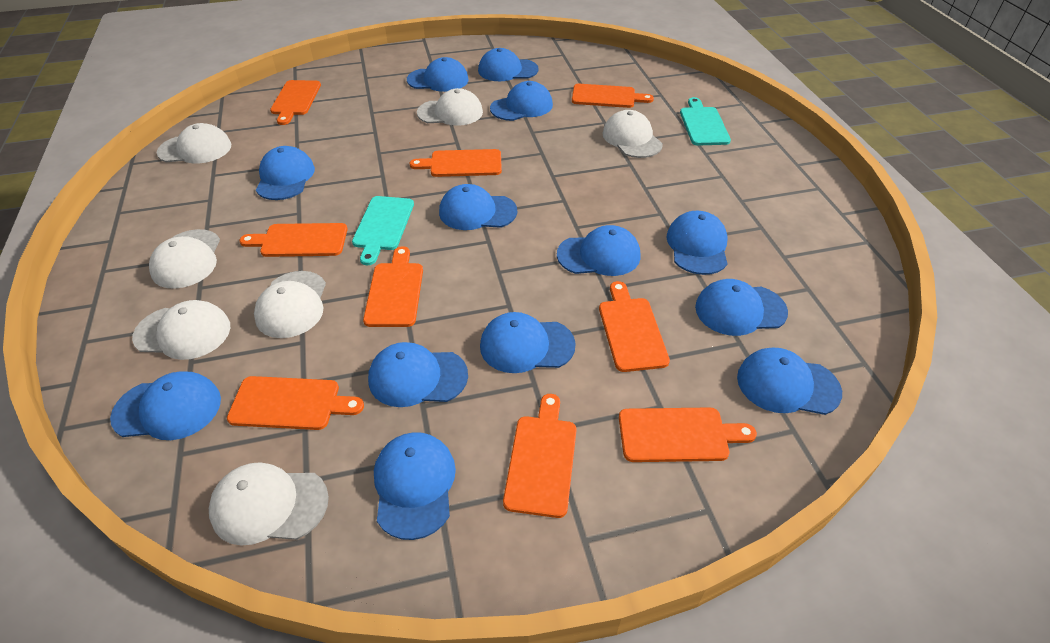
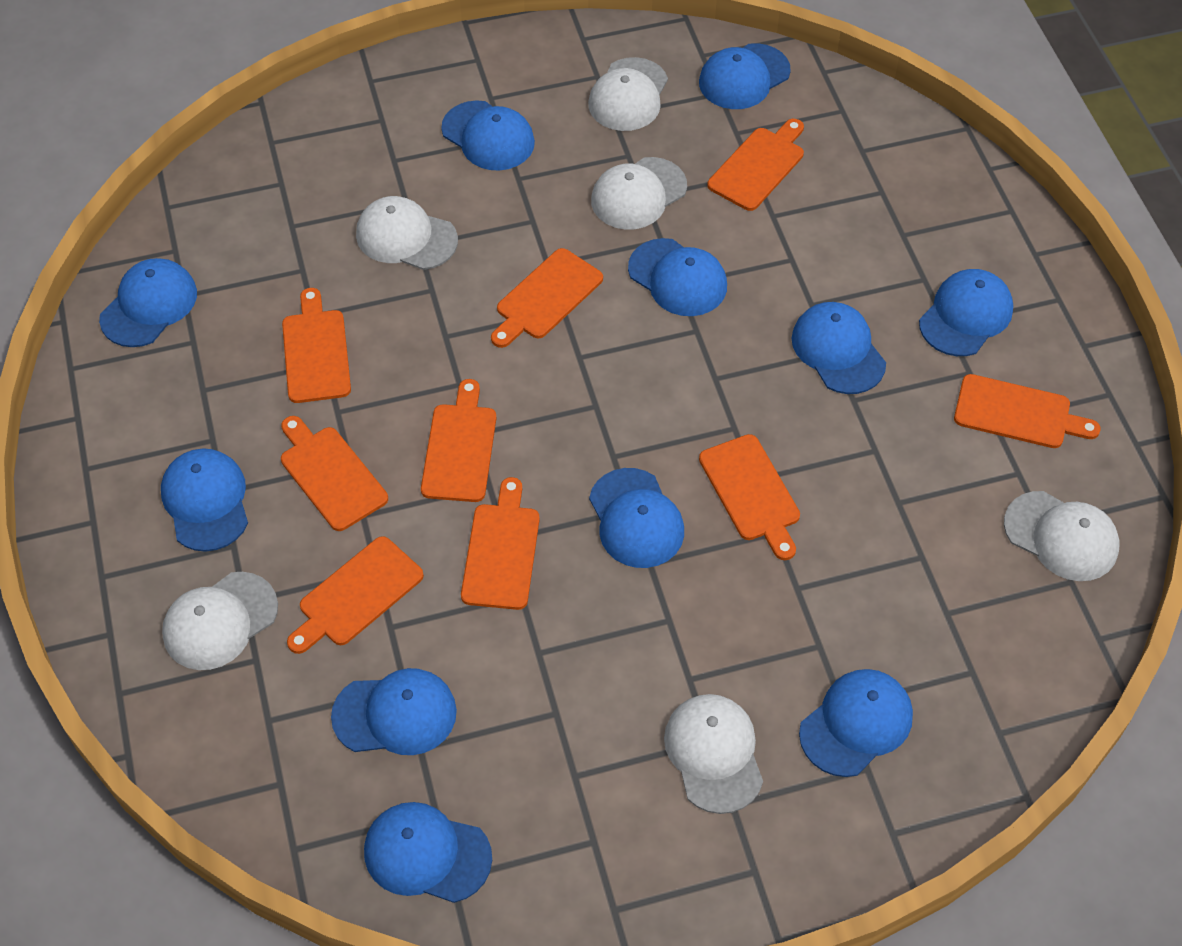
blue cap: 13 -> 11
turquoise cutting board: 2 -> 0
white cap: 7 -> 6

